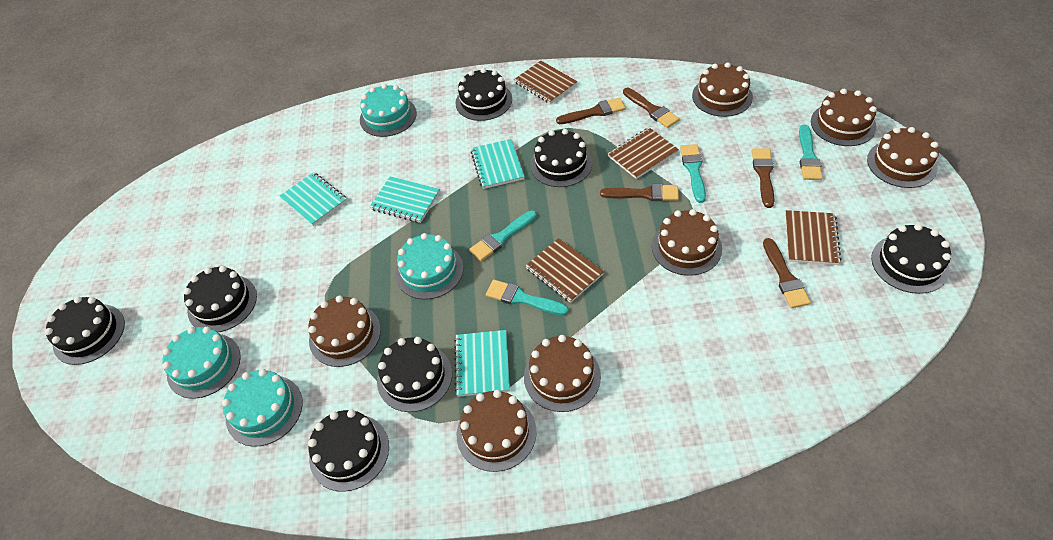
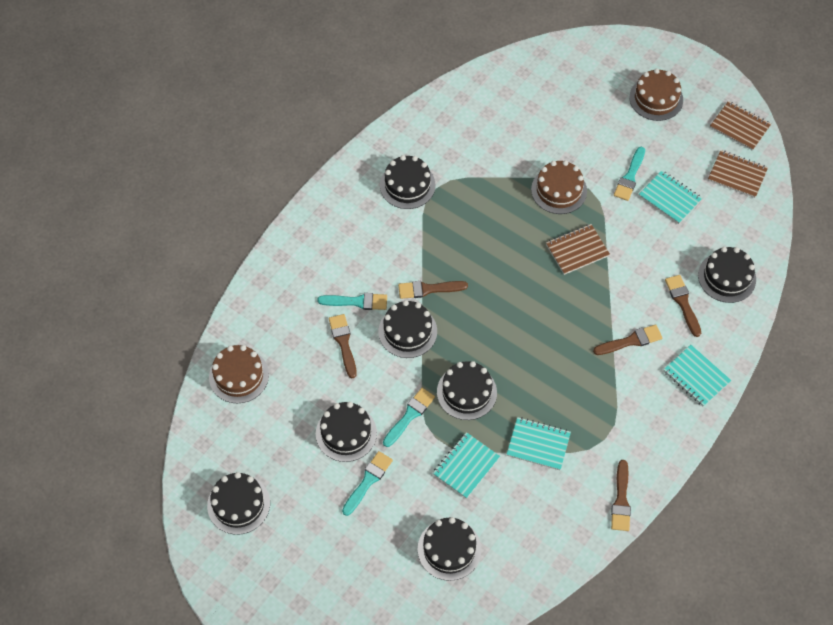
brown cake: 7 -> 3
brown notebook: 4 -> 3
turquoise cake: 4 -> 0

